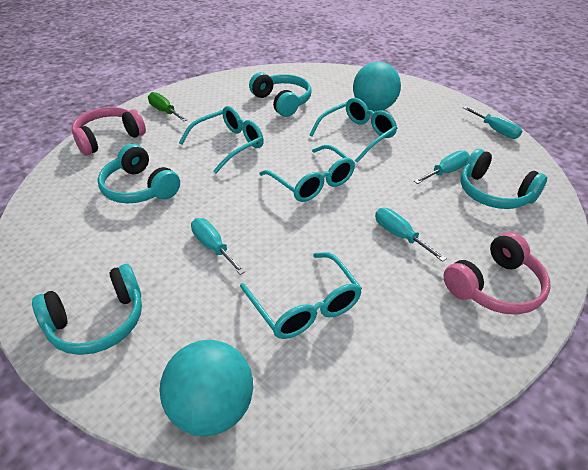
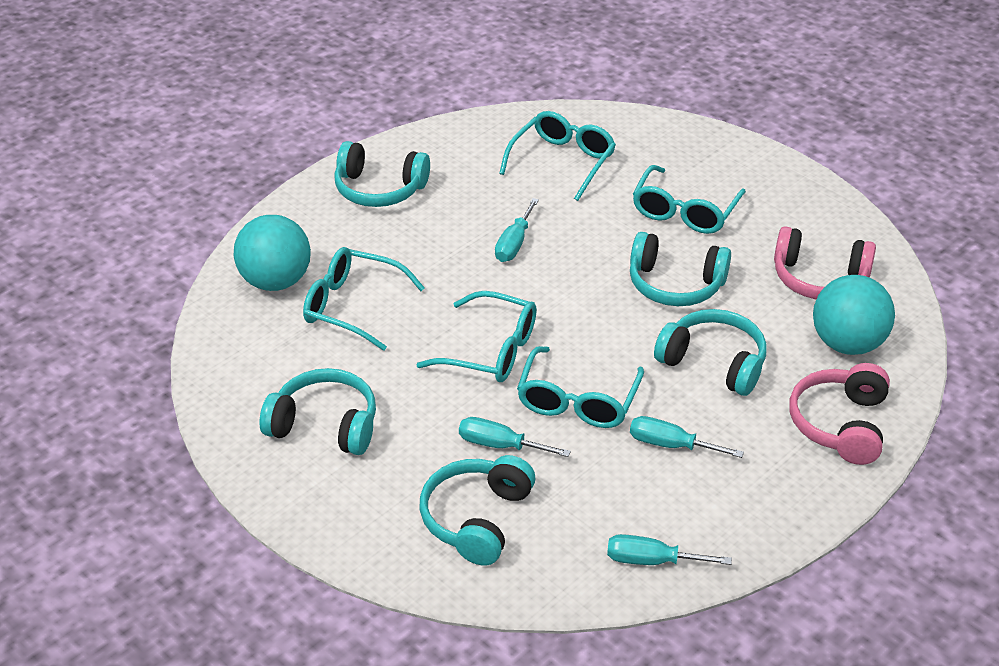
green screwdriver: 1 -> 0
turquoise glasses: 4 -> 5
turquoise headphones: 4 -> 5

